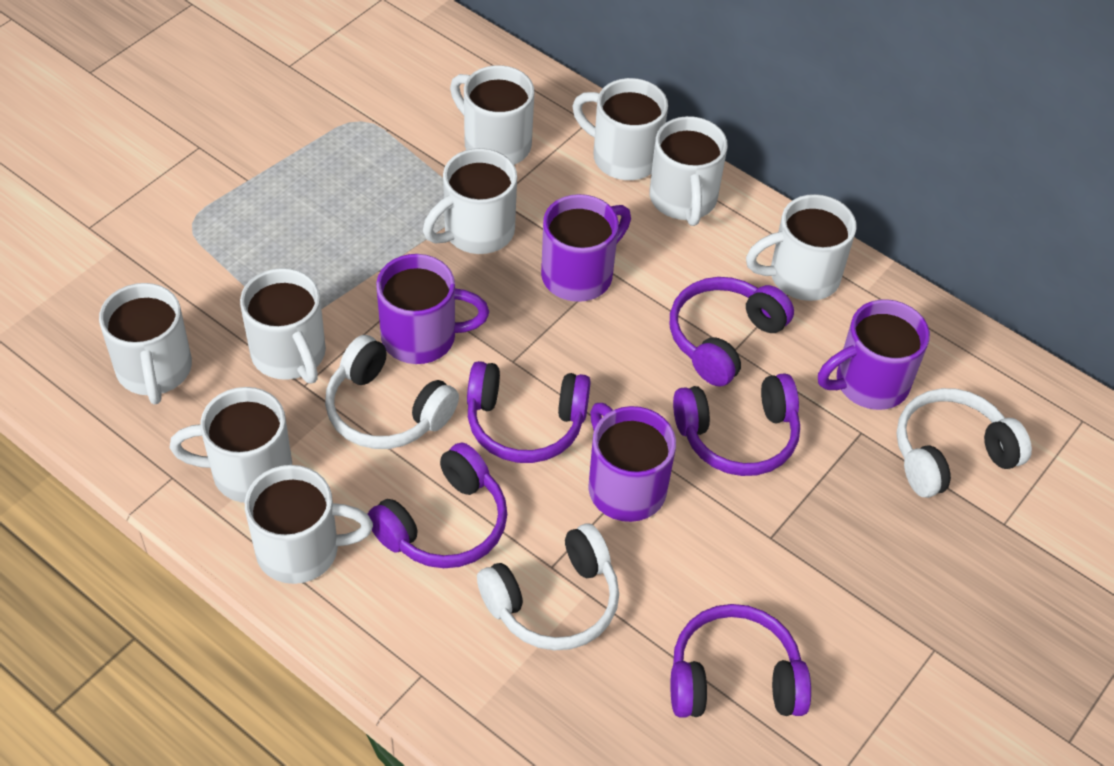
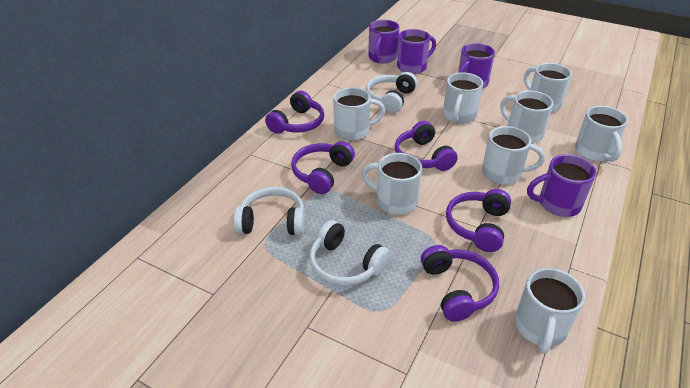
white mug: 9 -> 8

